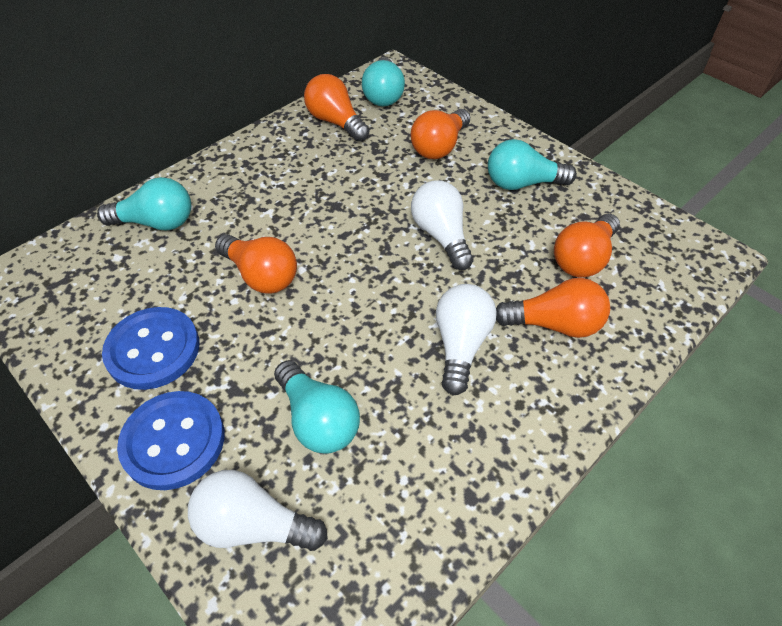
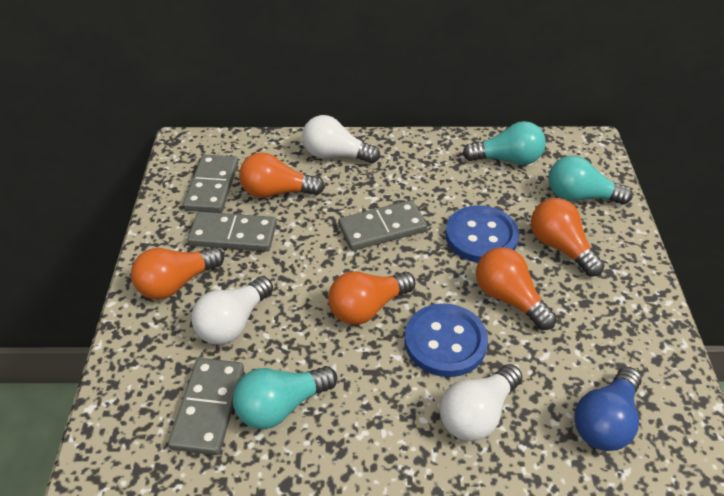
blue light bulb: 0 -> 1
grey domino: 0 -> 4
turquoise light bulb: 4 -> 3

